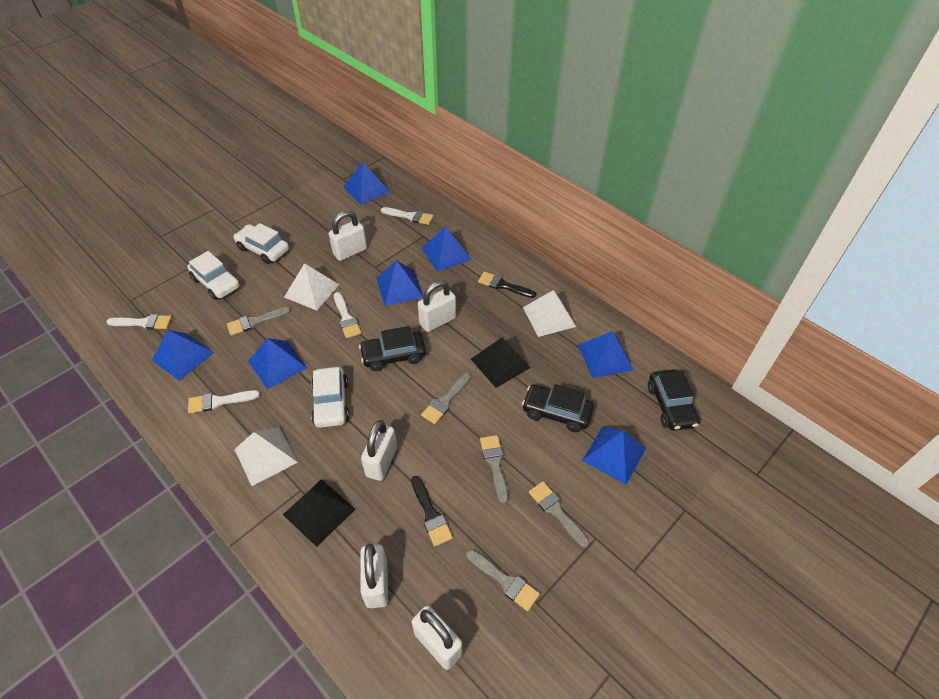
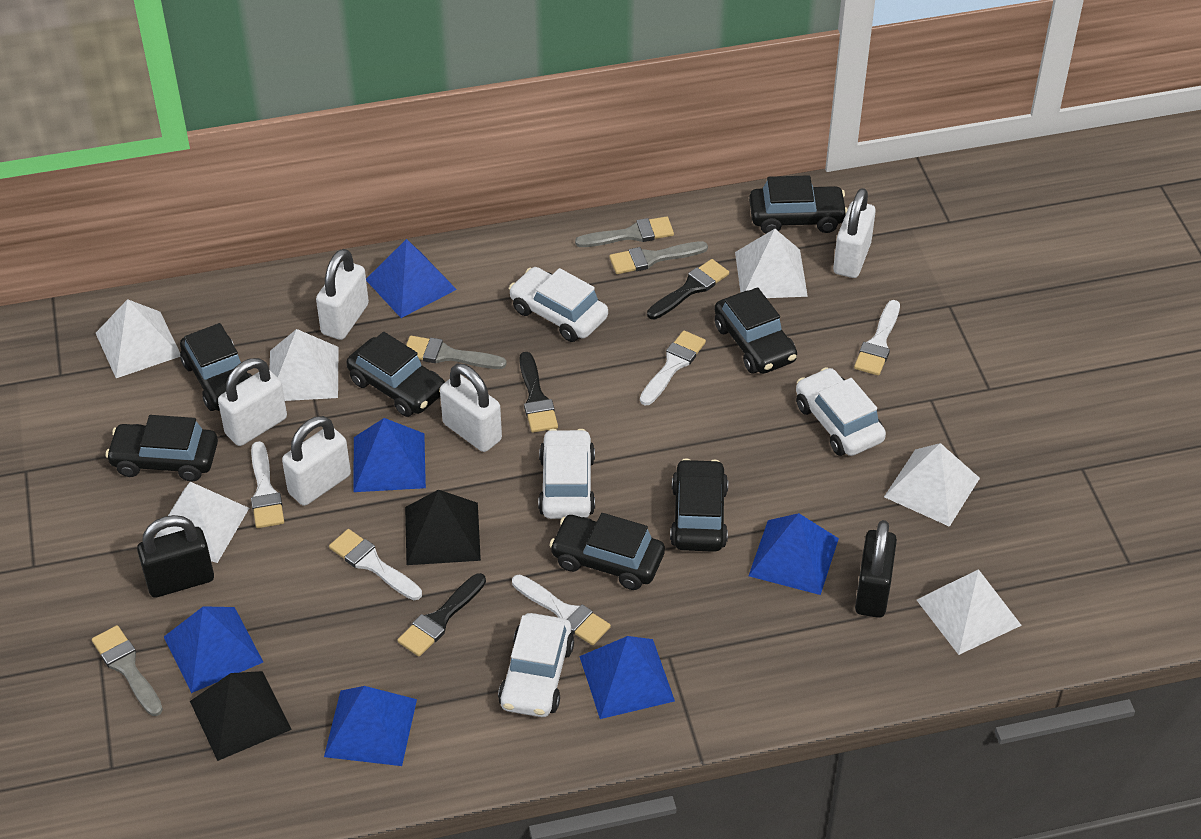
black brush: 2 -> 3
black car: 3 -> 7
black padlock: 0 -> 2
blue pyramid: 7 -> 6
grey brush: 5 -> 4
white brush: 4 -> 5
white car: 3 -> 4
white pyramid: 3 -> 6

